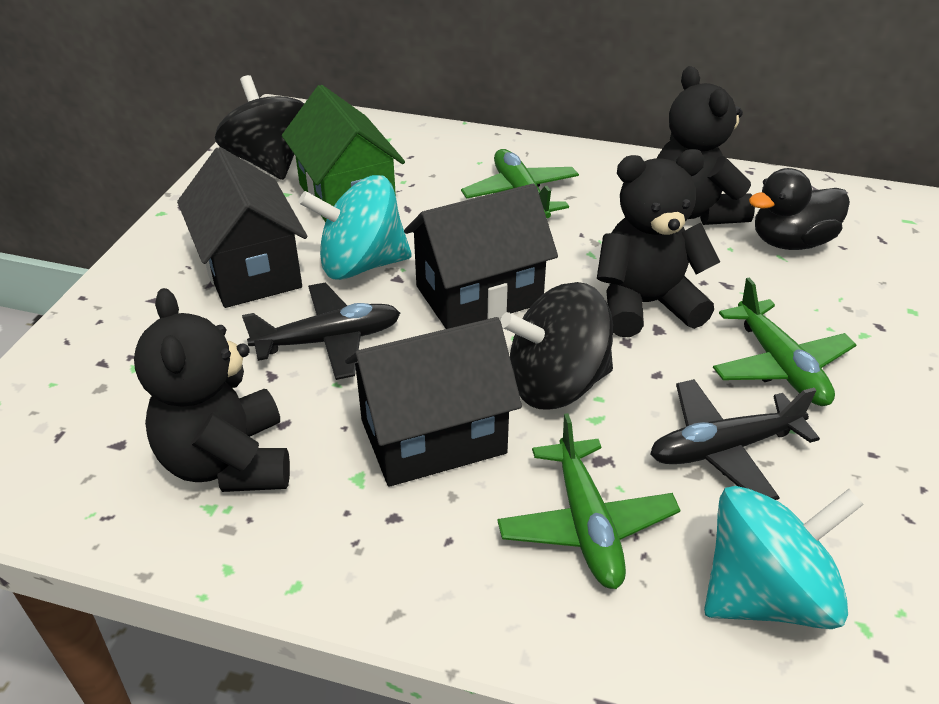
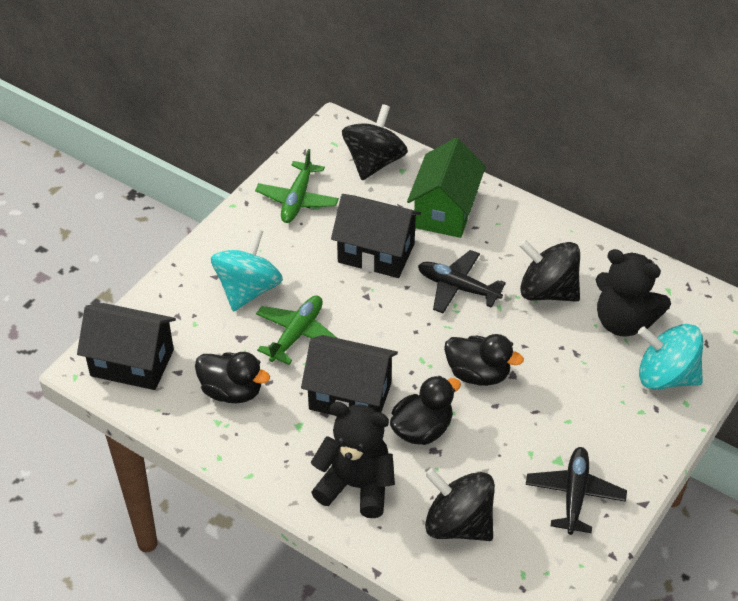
black duck: 1 -> 3
black spinning top: 2 -> 3
black teddy bear: 3 -> 2
green plane: 3 -> 2

